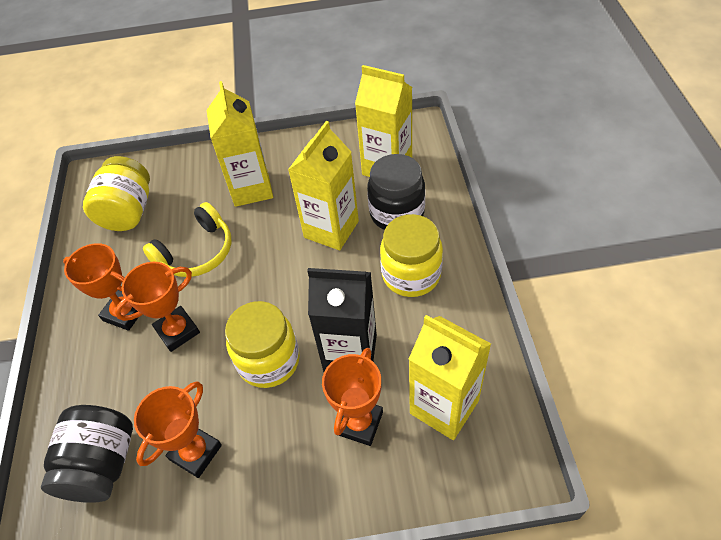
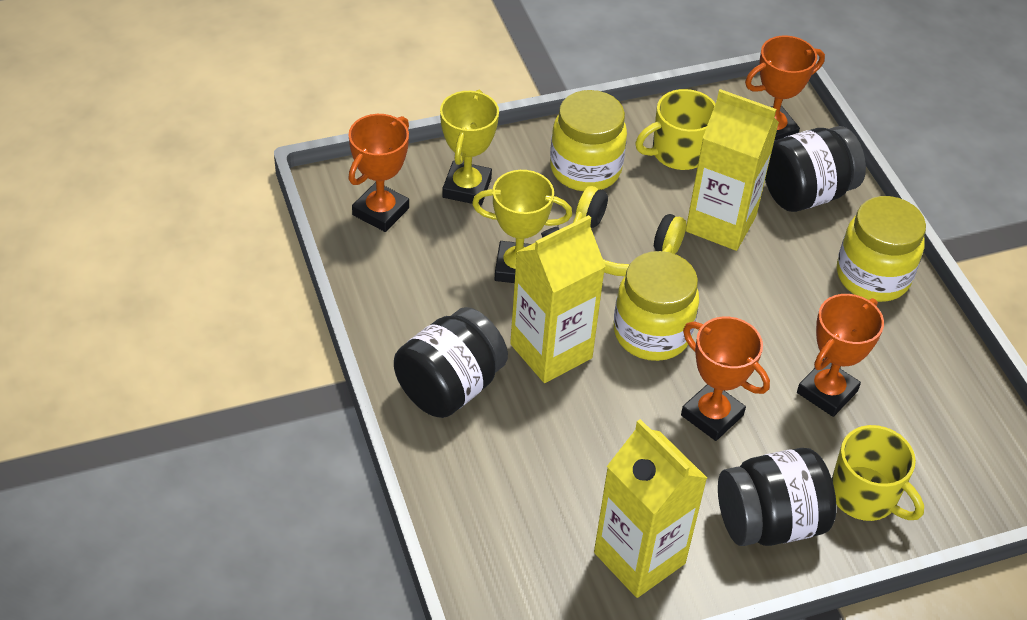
black carton: 1 -> 0
black jar: 2 -> 3
yellow carton: 4 -> 3
yellow mug: 0 -> 2
yellow trophy: 0 -> 2

